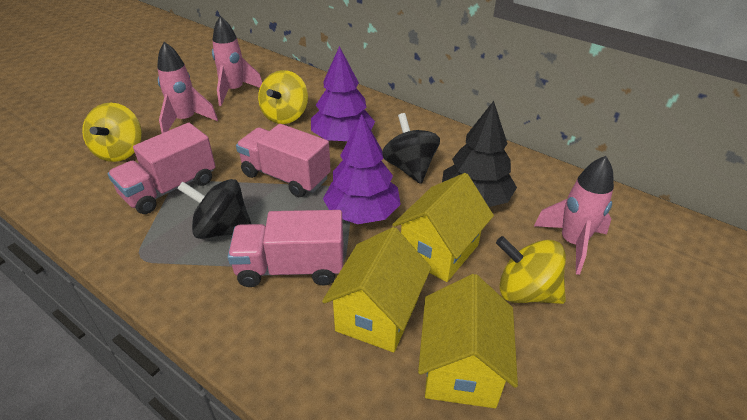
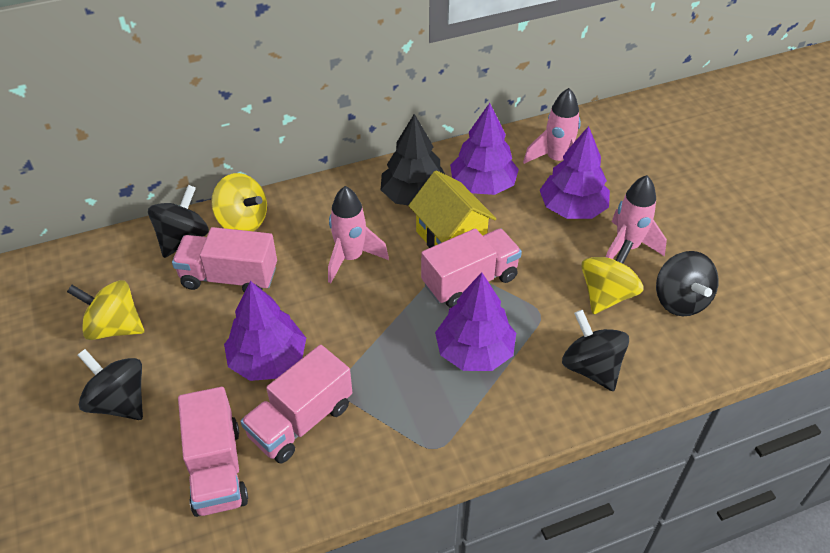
black spinning top: 2 -> 4
pink truck: 3 -> 4
purple tree: 2 -> 4
yellow house: 3 -> 1

